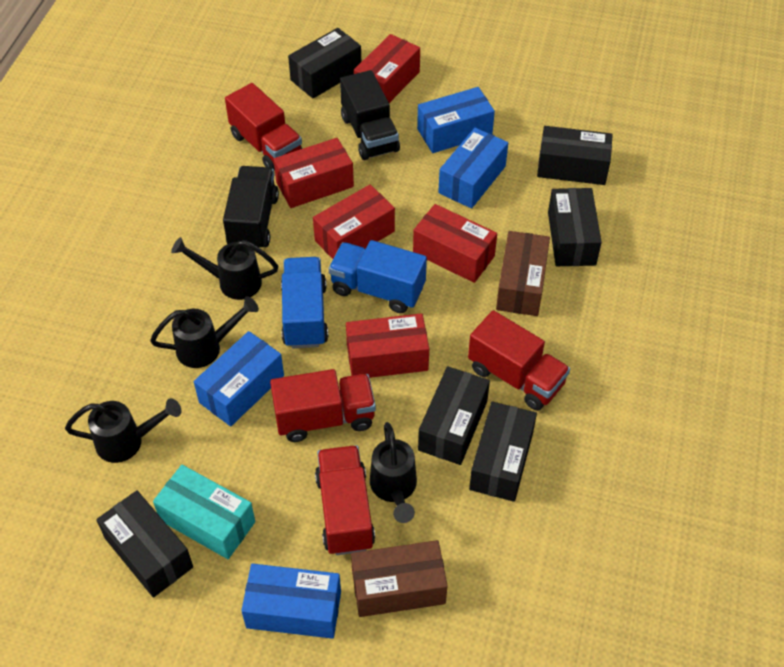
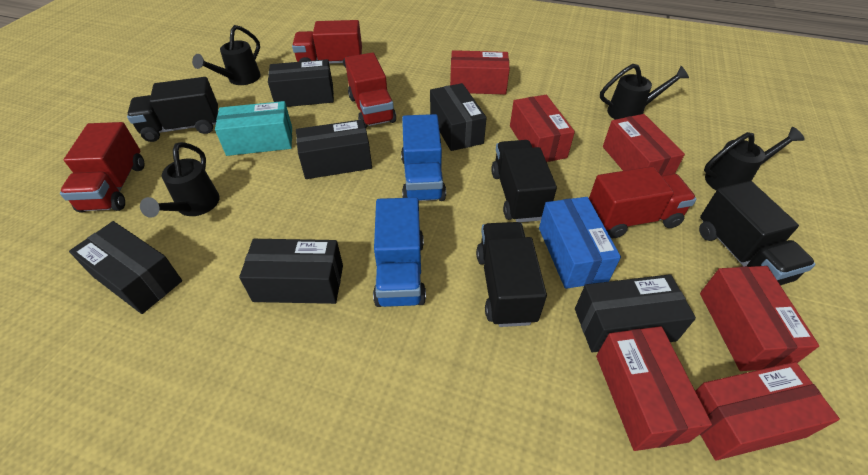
black truck: 2 -> 4
blue box: 4 -> 1
brown box: 2 -> 0
red box: 5 -> 6

